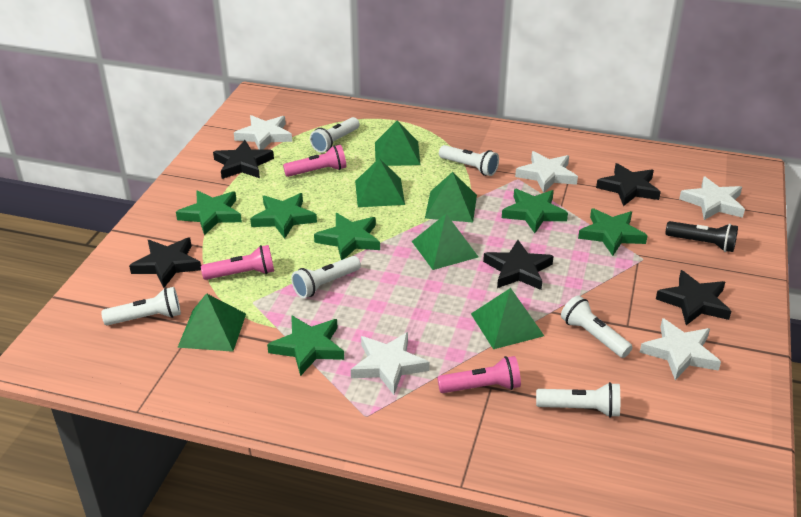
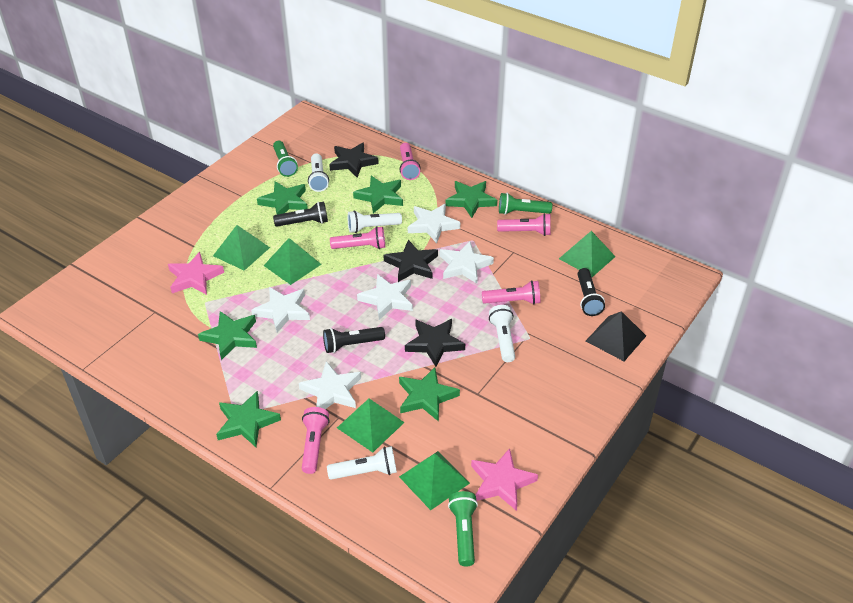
black flashlight: 1 -> 3
black pyramid: 0 -> 1
black star: 5 -> 3
green flashlight: 0 -> 3
green pyramid: 6 -> 5
pink flashlight: 3 -> 5
pink star: 0 -> 2
white flashlight: 6 -> 4

